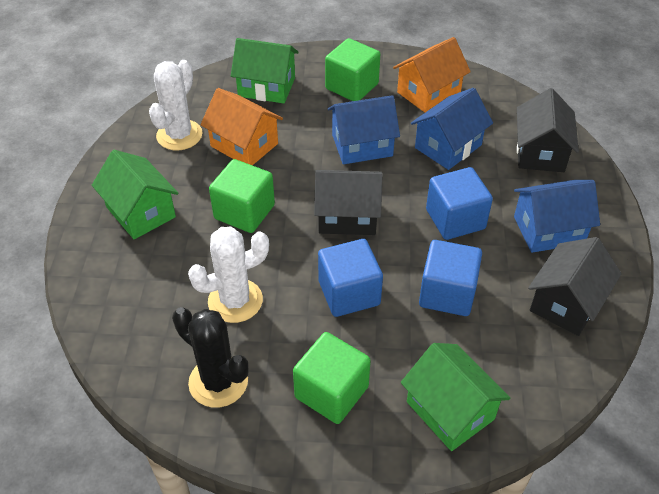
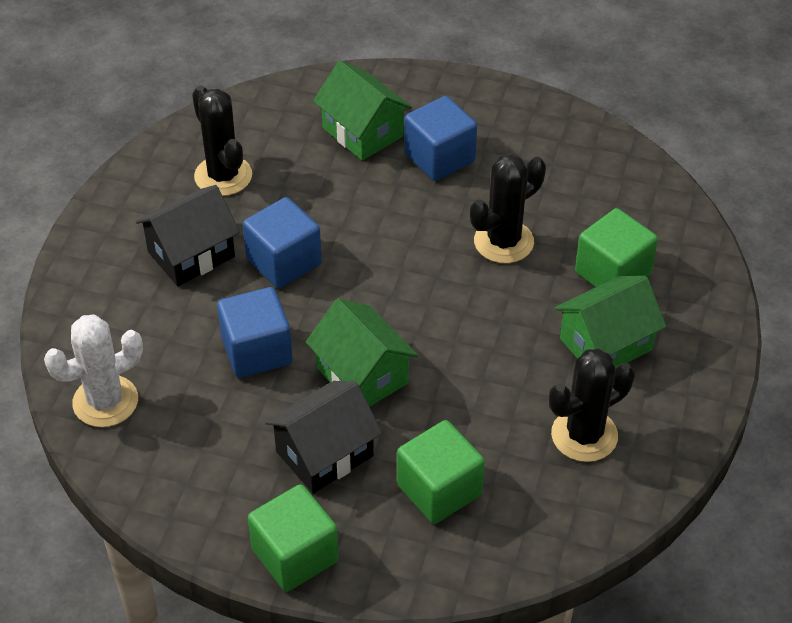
black cactus: 1 -> 3
black house: 3 -> 2
blue house: 3 -> 0
orange house: 2 -> 0
white cactus: 2 -> 1

